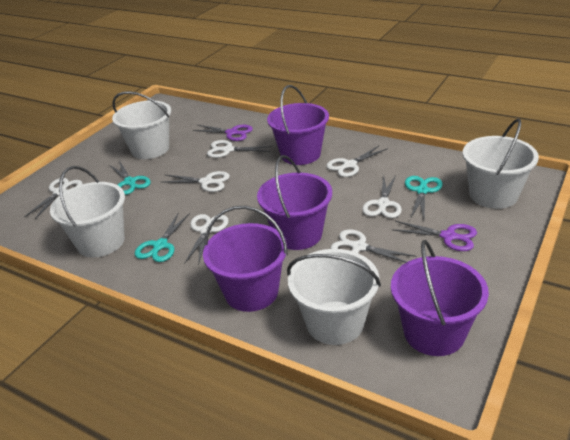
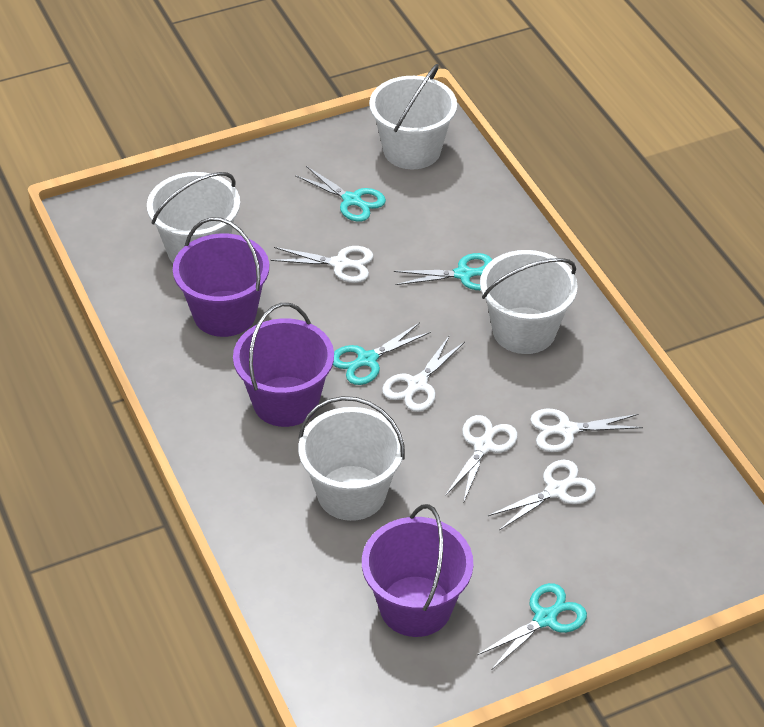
purple bucket: 4 -> 3
purple scissors: 2 -> 0
turquoise scissors: 3 -> 4
white scissors: 7 -> 5

